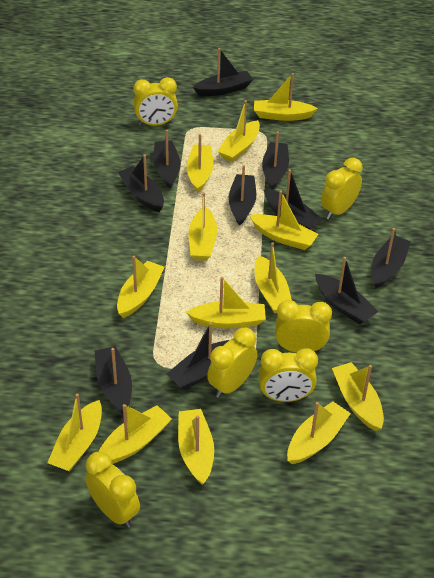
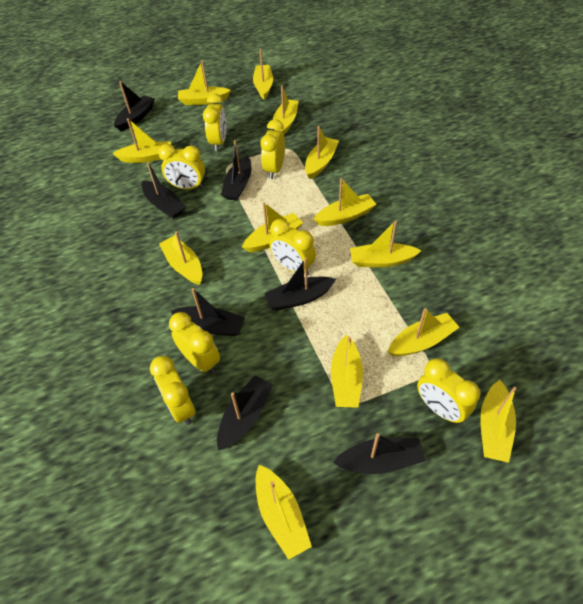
black boat: 10 -> 7
yellow clock: 6 -> 7

